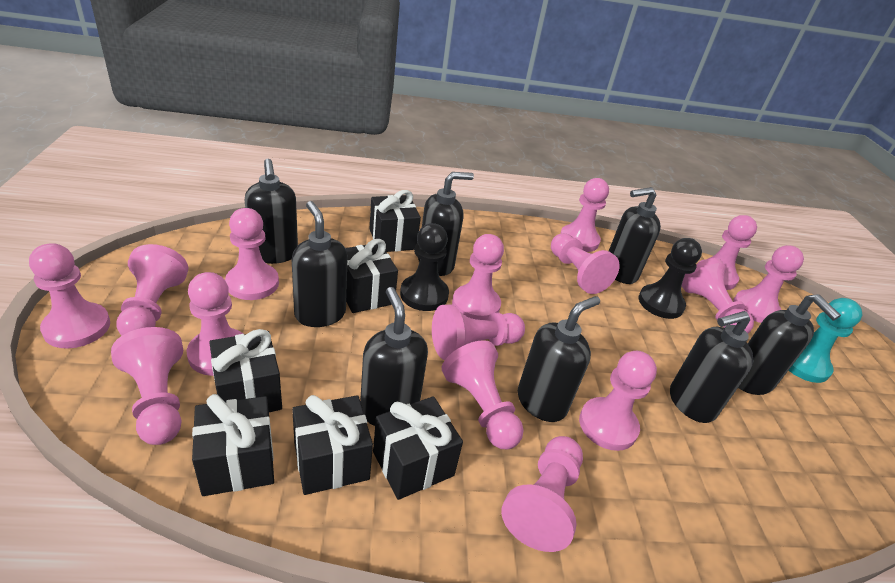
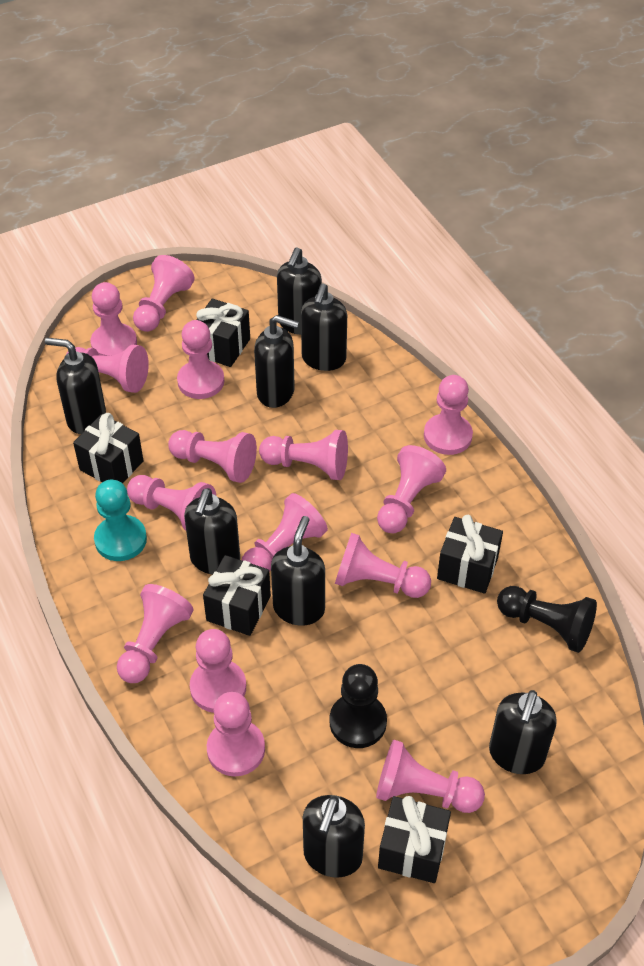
black gift: 6 -> 5

